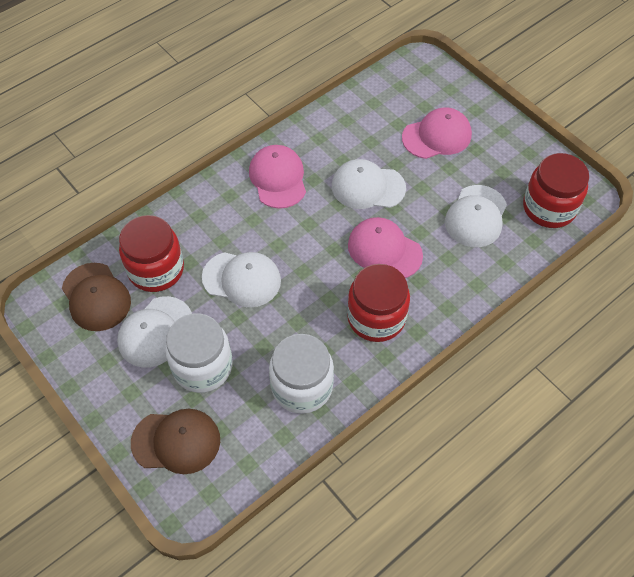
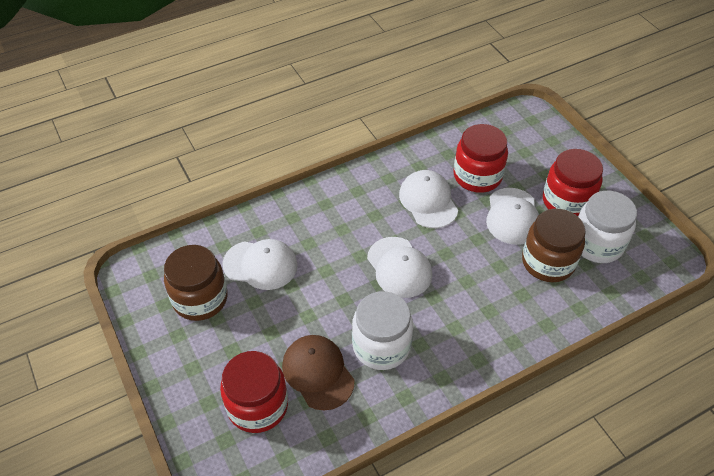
brown cap: 2 -> 1
brown jar: 0 -> 2
pink cap: 3 -> 0

